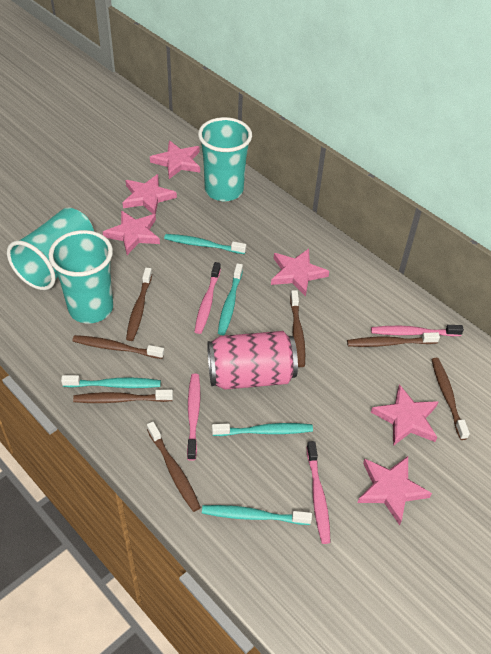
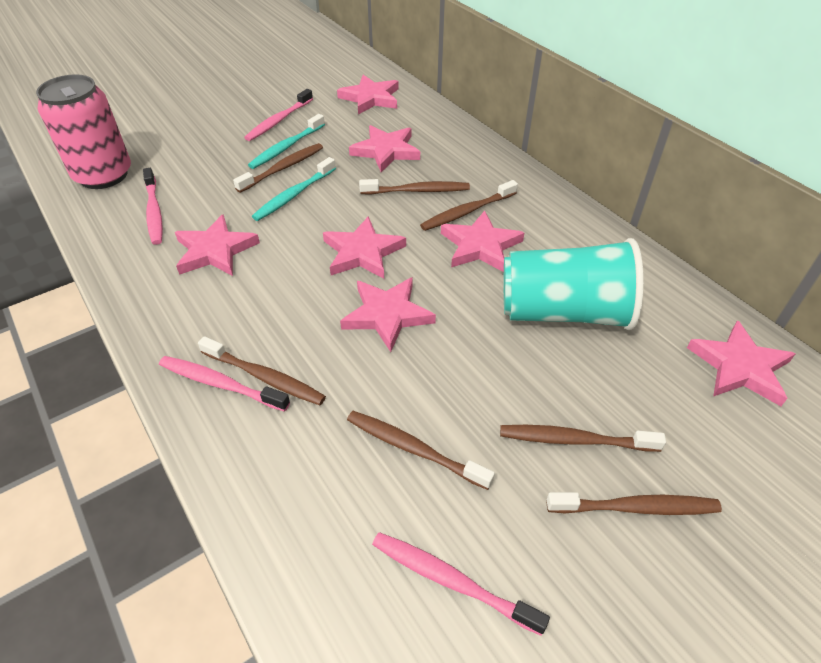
pink star: 6 -> 7
turquoise cup: 3 -> 1
turquoise toothbrush: 5 -> 2

